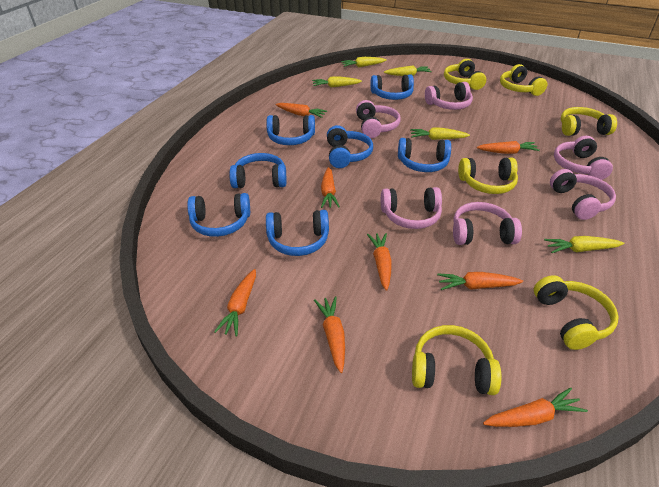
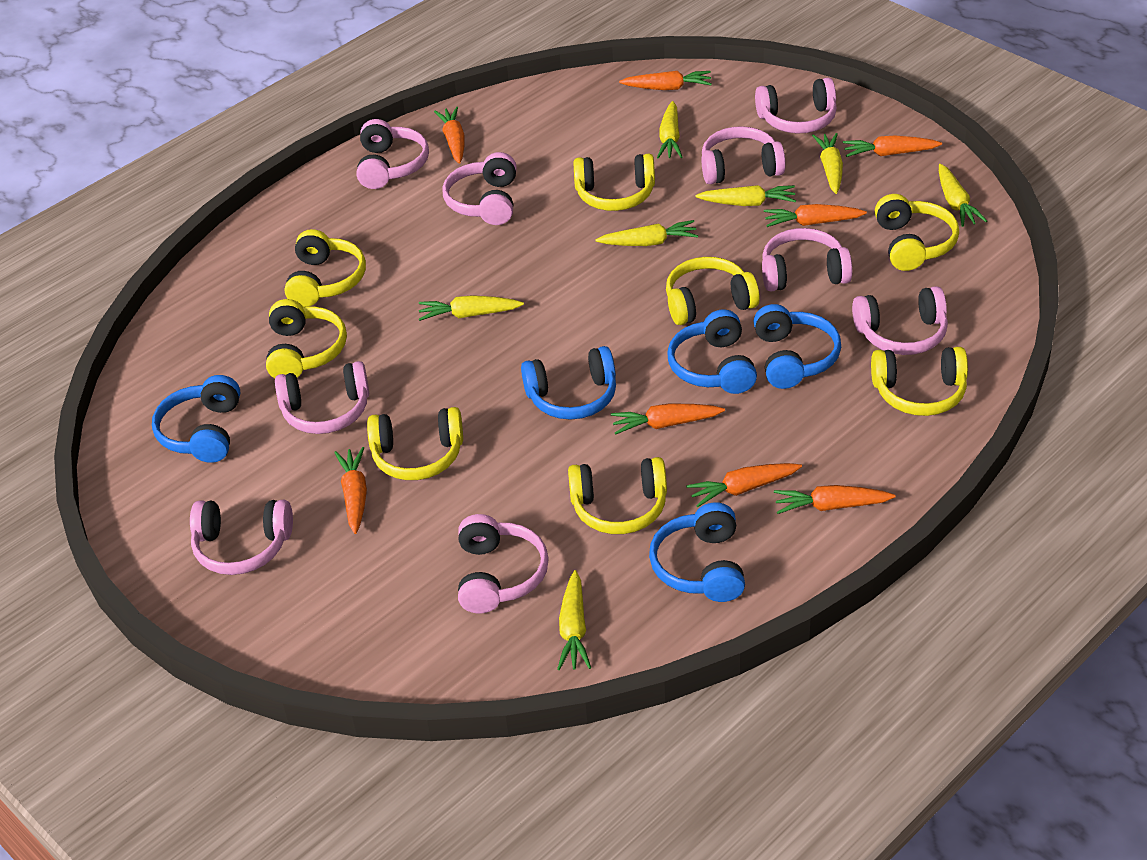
blue headphones: 7 -> 5
pink headphones: 6 -> 9
yellow carrot: 5 -> 7
yellow headphones: 6 -> 8

